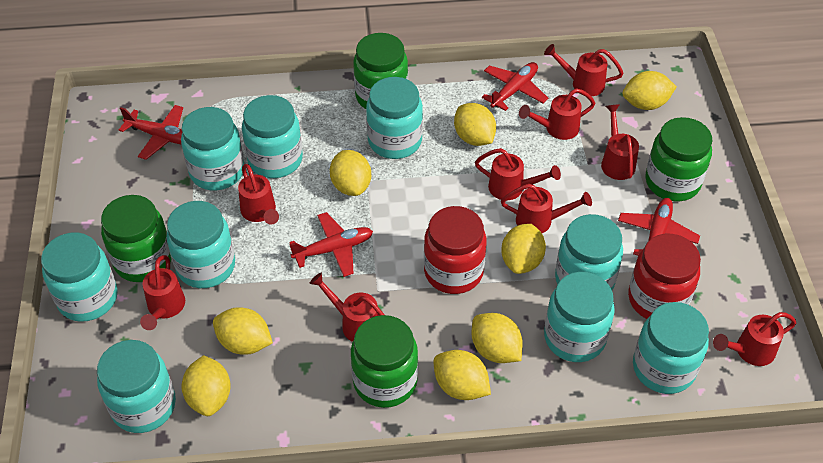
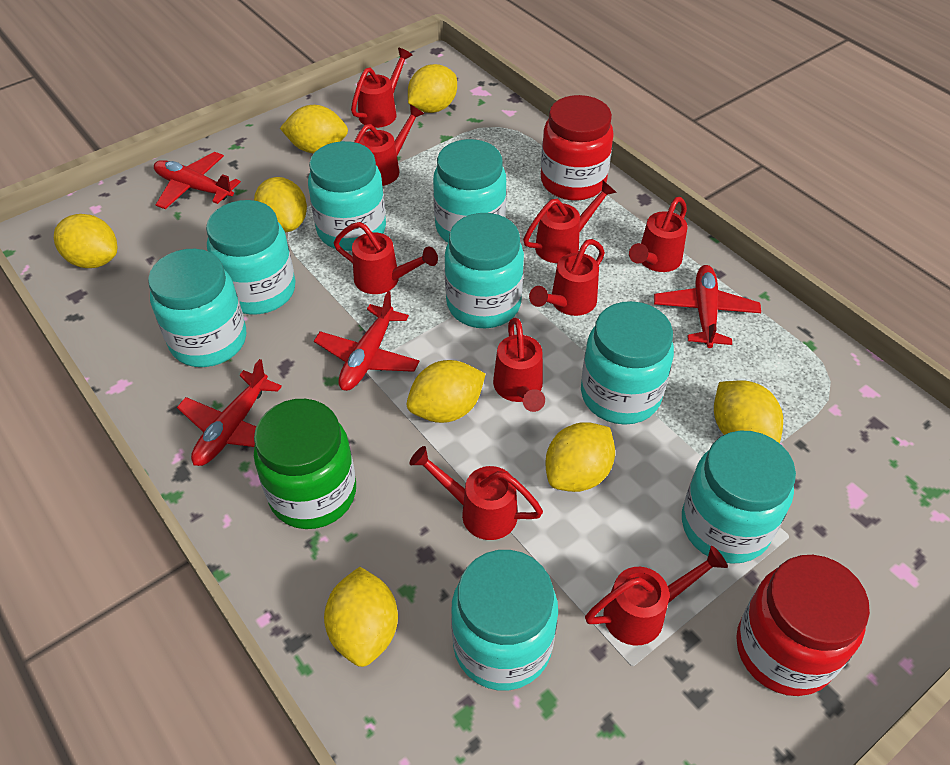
green jar: 4 -> 1
turquoise jar: 9 -> 8

